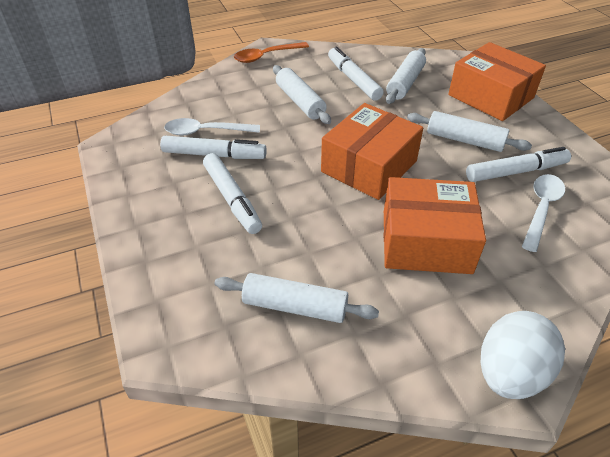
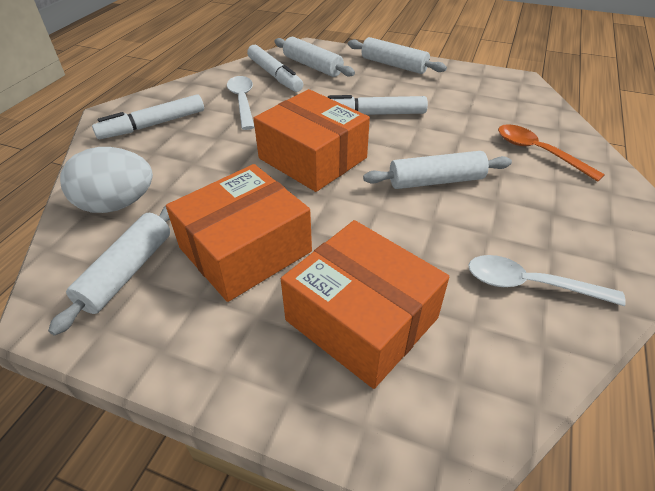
white marker: 4 -> 3

